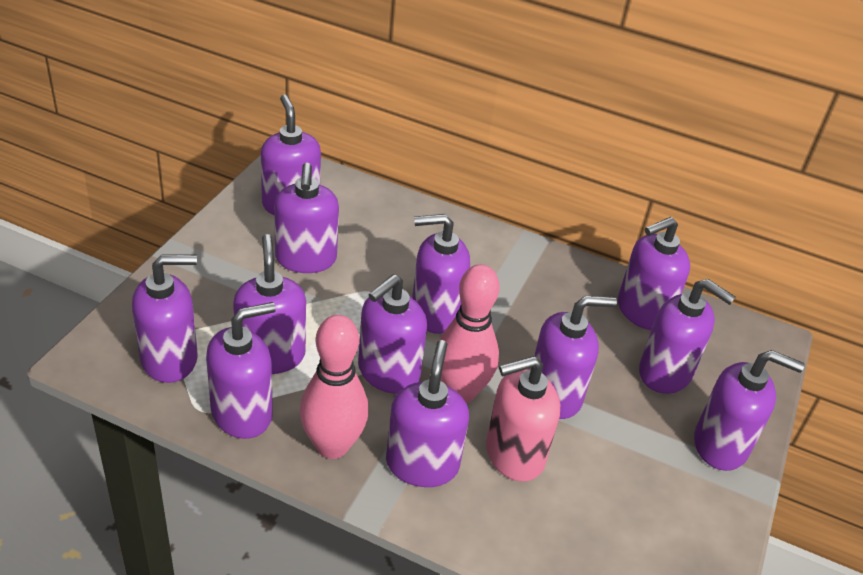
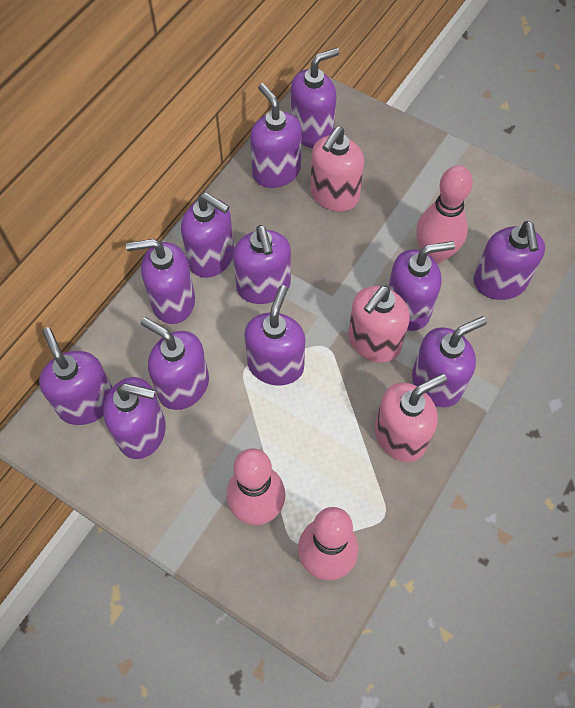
pink bowling pin: 2 -> 3
pink soap dispenser: 1 -> 3

